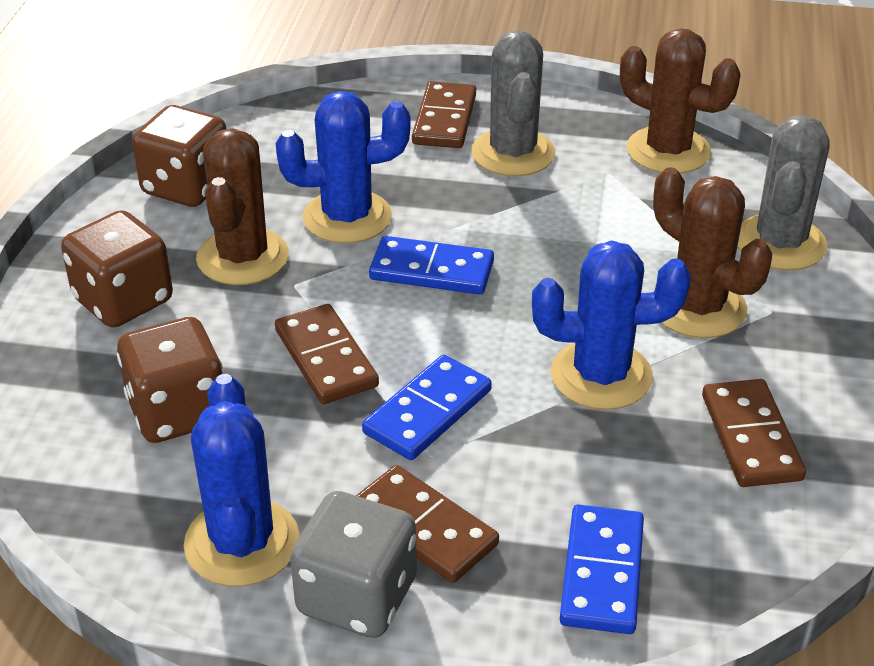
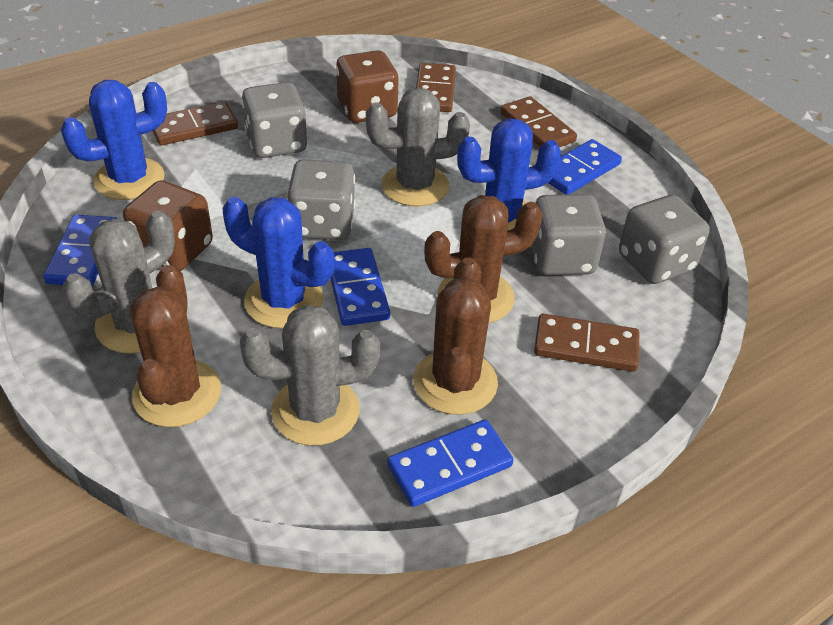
blue domino: 3 -> 4
brown dice: 3 -> 2
grey cactus: 2 -> 3
grey dice: 1 -> 4

